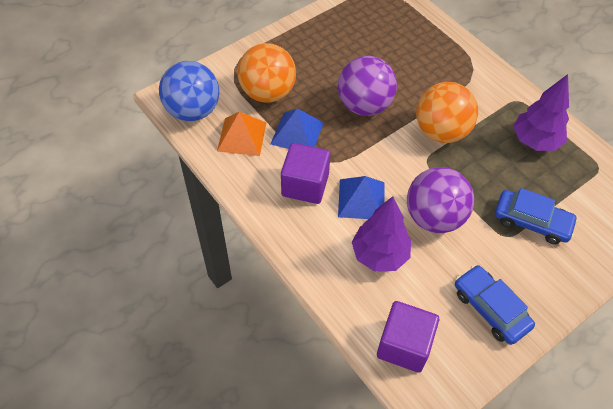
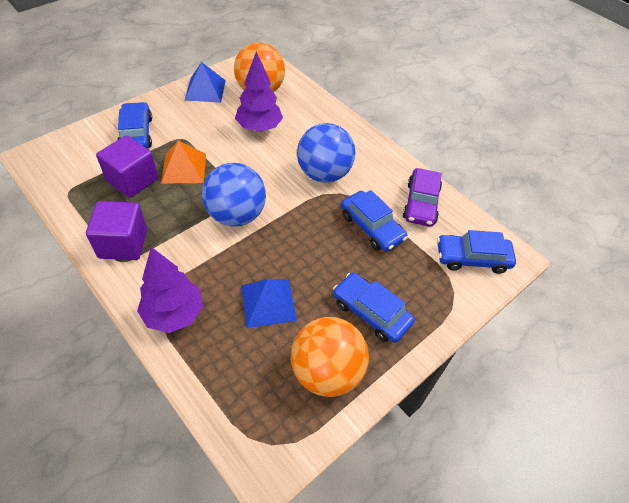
blue ball: 1 -> 2
blue car: 2 -> 4
purple ball: 2 -> 0
purple car: 0 -> 1

